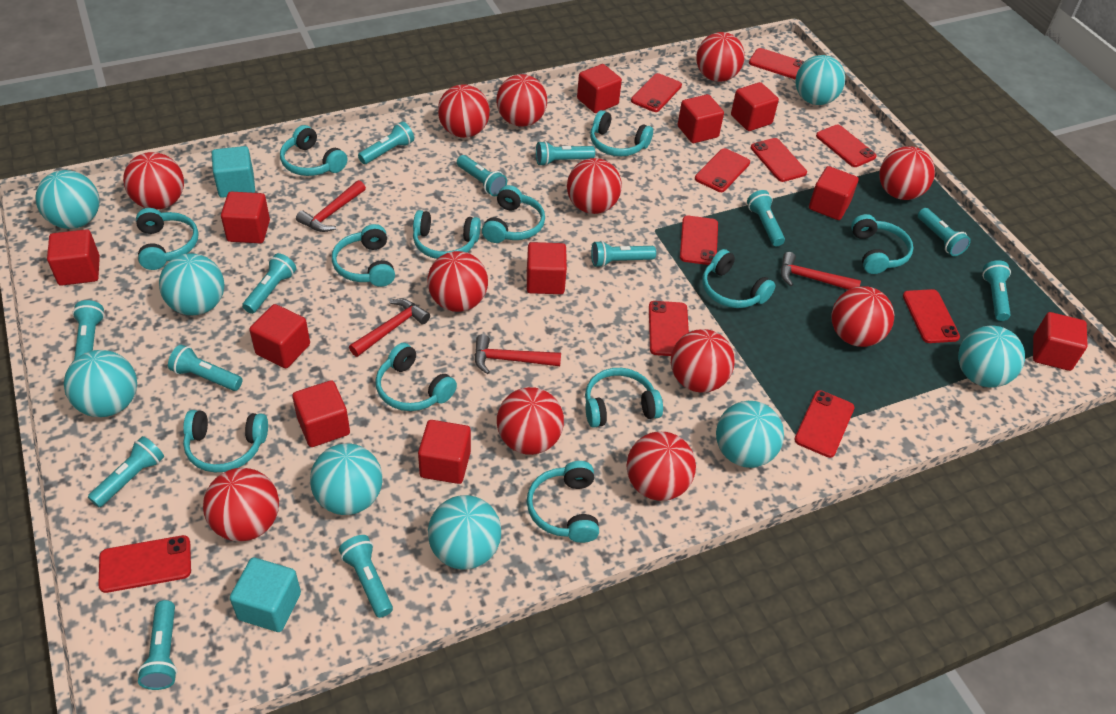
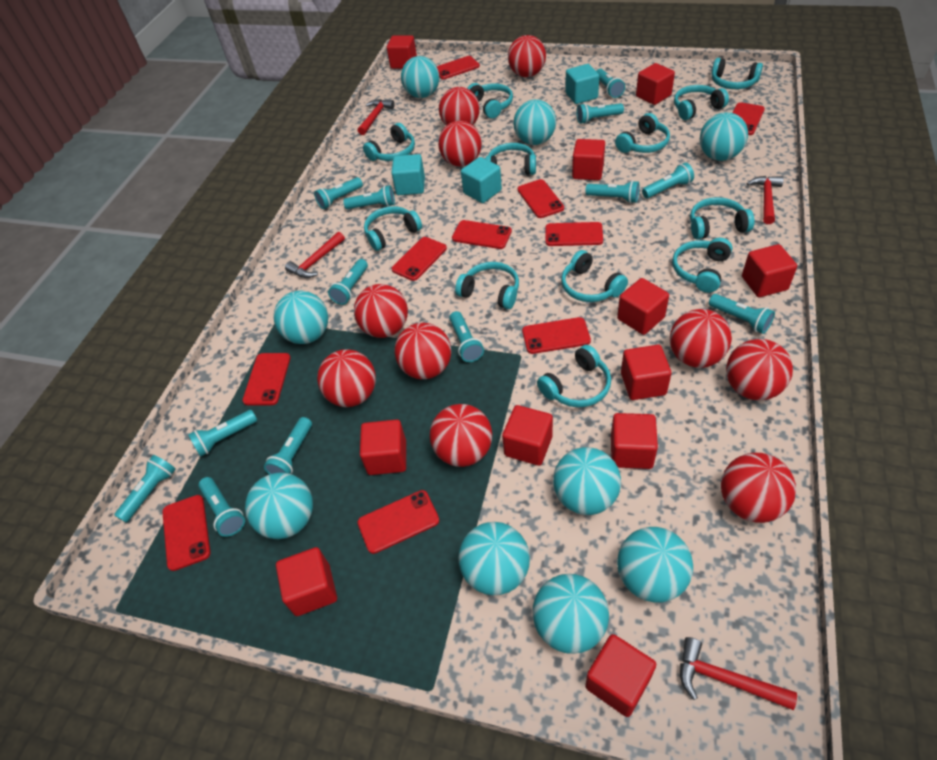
red ball: 12 -> 10
turquoise ball: 8 -> 9
turquoise cube: 2 -> 3

